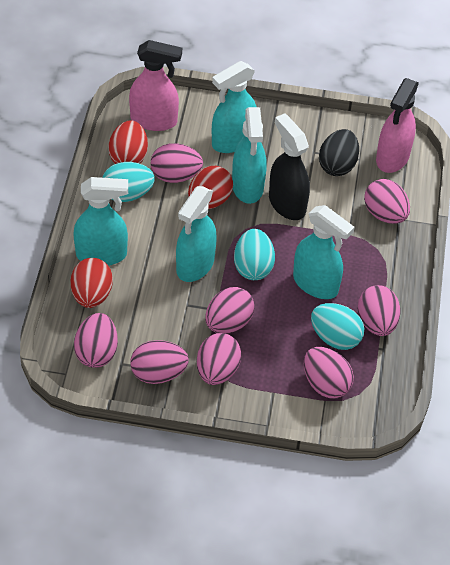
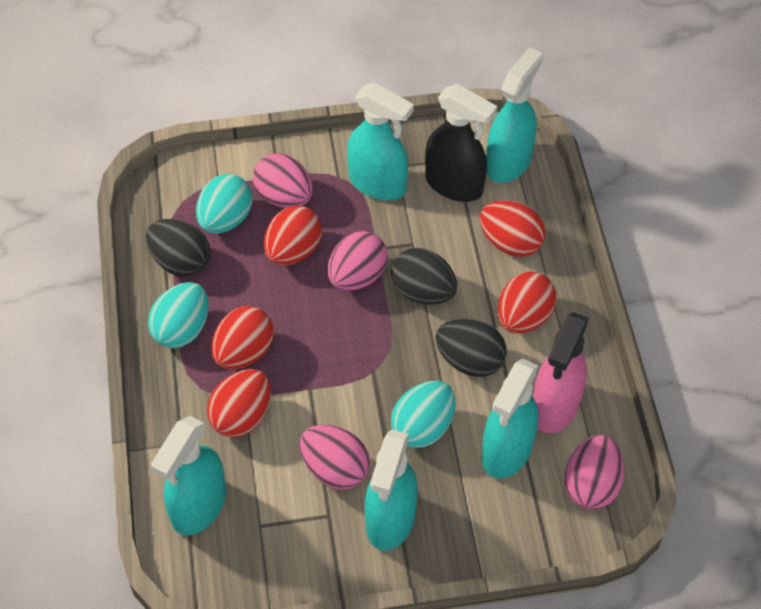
black egg: 1 -> 3
pink egg: 8 -> 4
pink spray bottle: 2 -> 1
red egg: 3 -> 5

